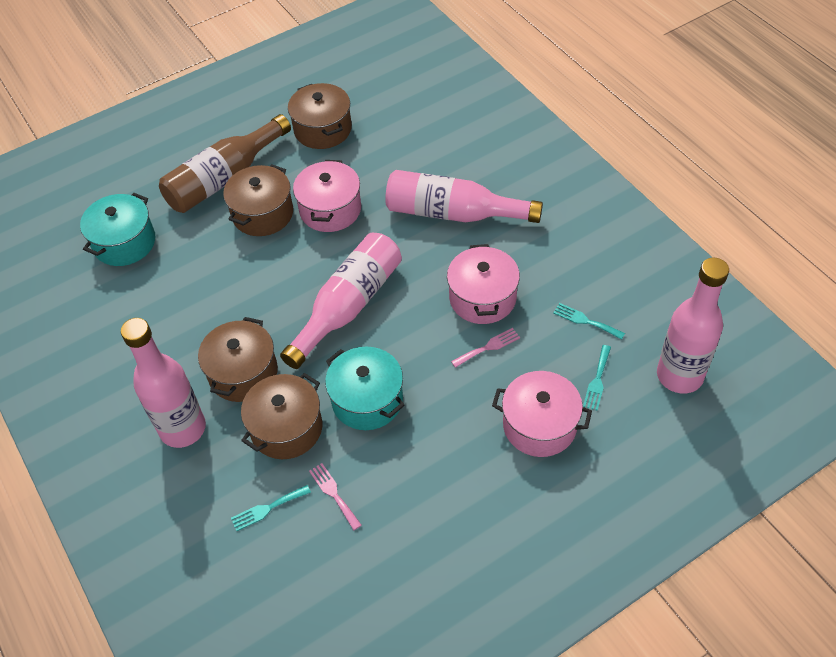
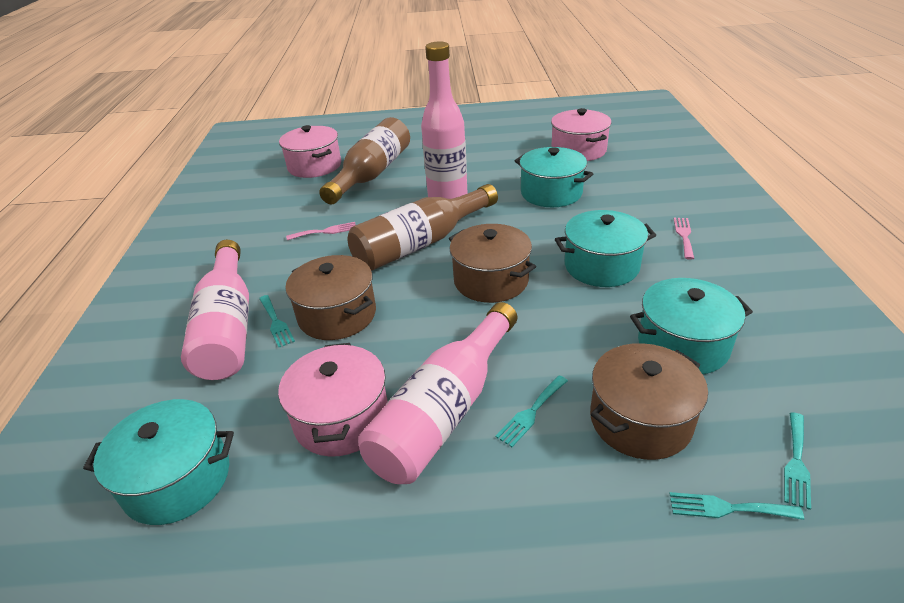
brown bottle: 1 -> 2
brown pot: 4 -> 3
pink bottle: 4 -> 3
turquoise fork: 3 -> 4
turquoise pot: 2 -> 4

